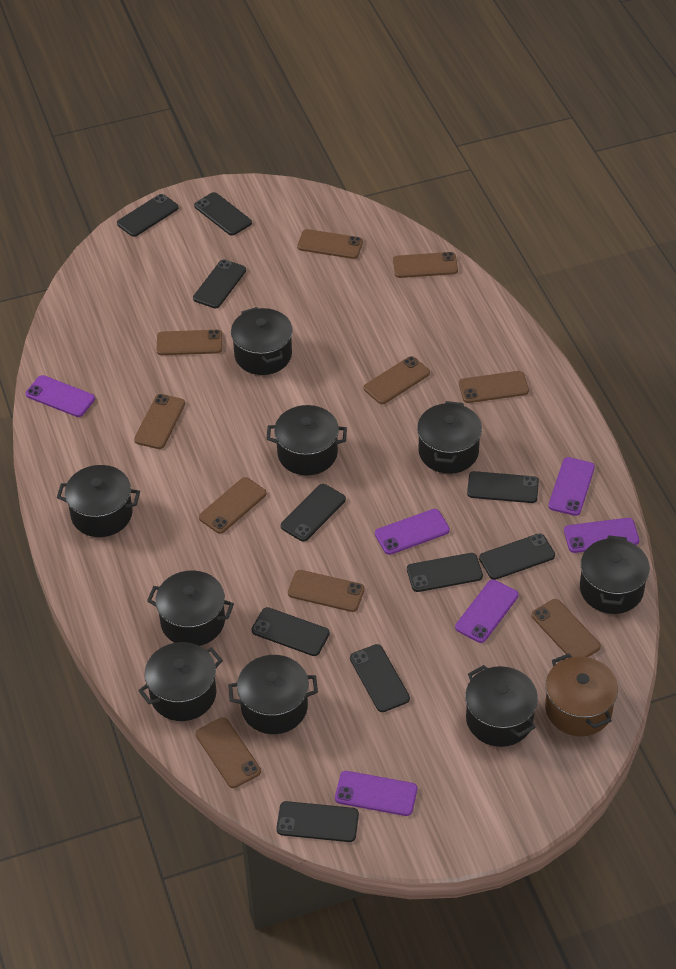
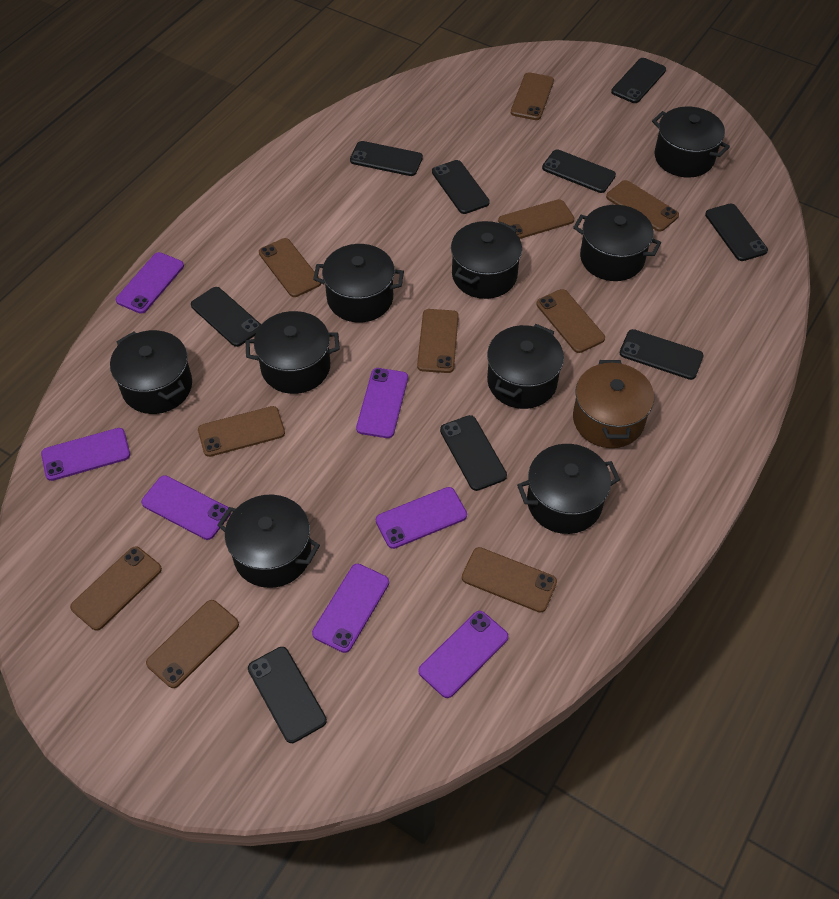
black phone: 10 -> 9
purple phone: 6 -> 7

